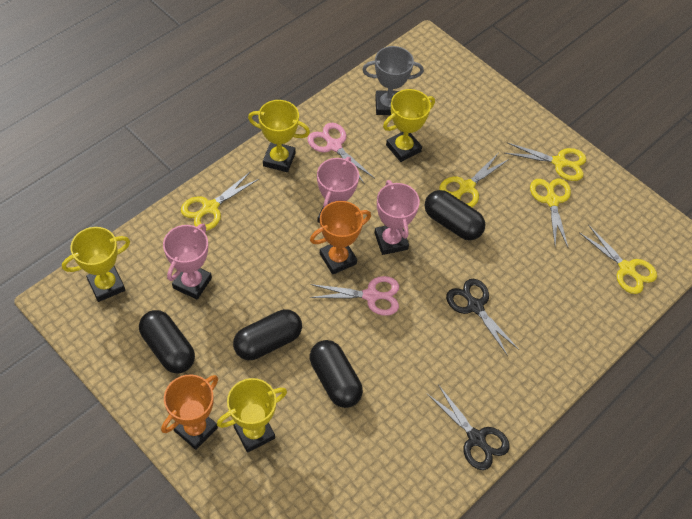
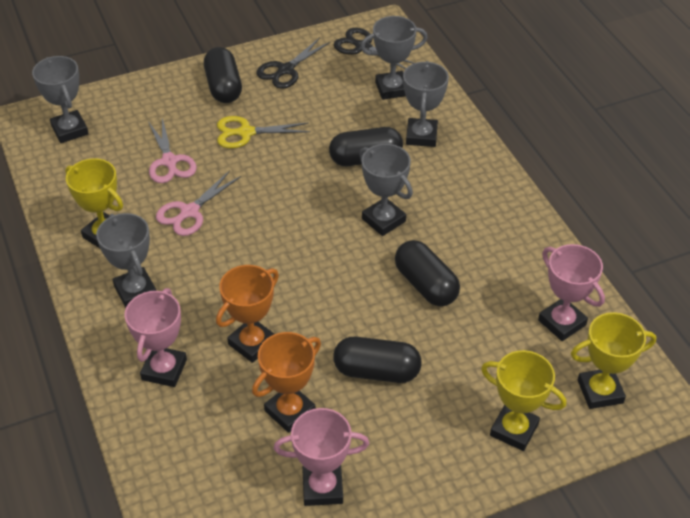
grey trophy: 1 -> 5
yellow scissors: 5 -> 1
yellow trophy: 4 -> 3

